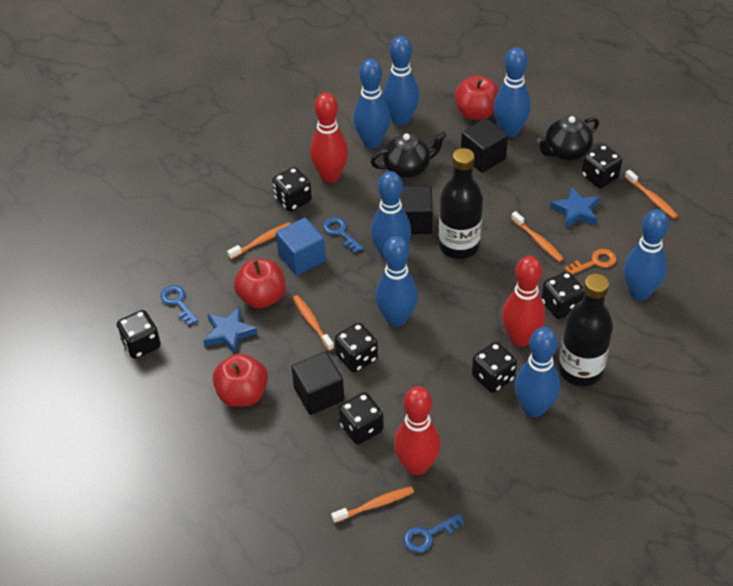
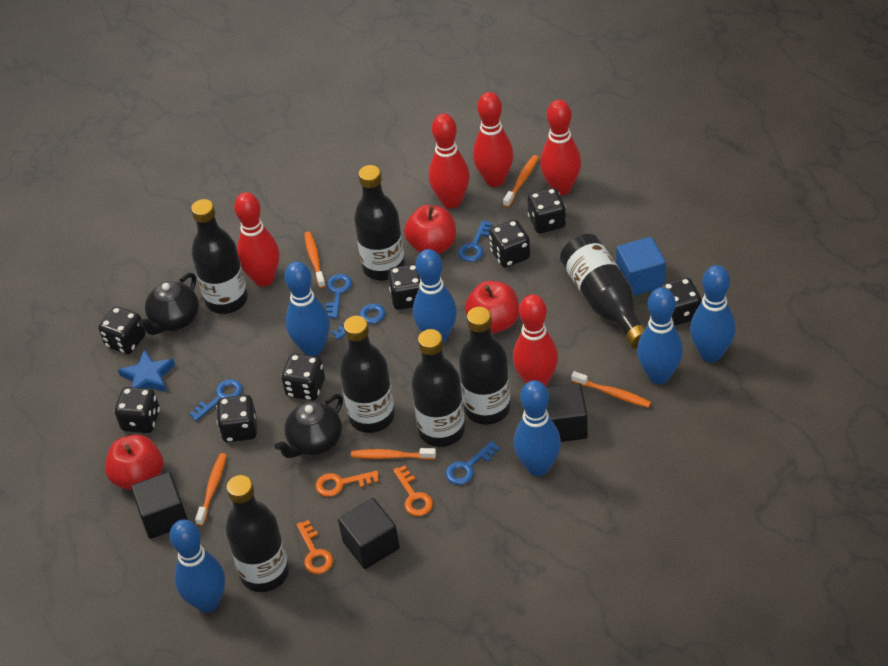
black bottle: 2 -> 7
black dice: 7 -> 8
blue bowling pin: 7 -> 6
blue key: 3 -> 5
blue star: 2 -> 1
orange key: 1 -> 3
red bowling pin: 3 -> 5

